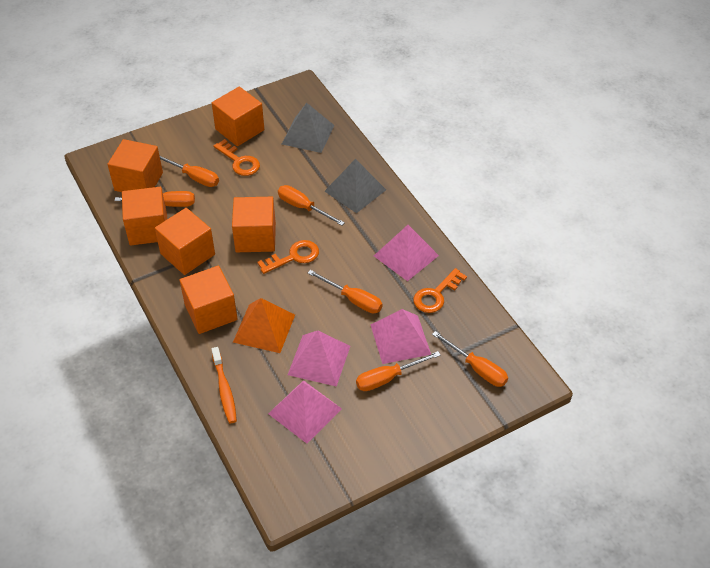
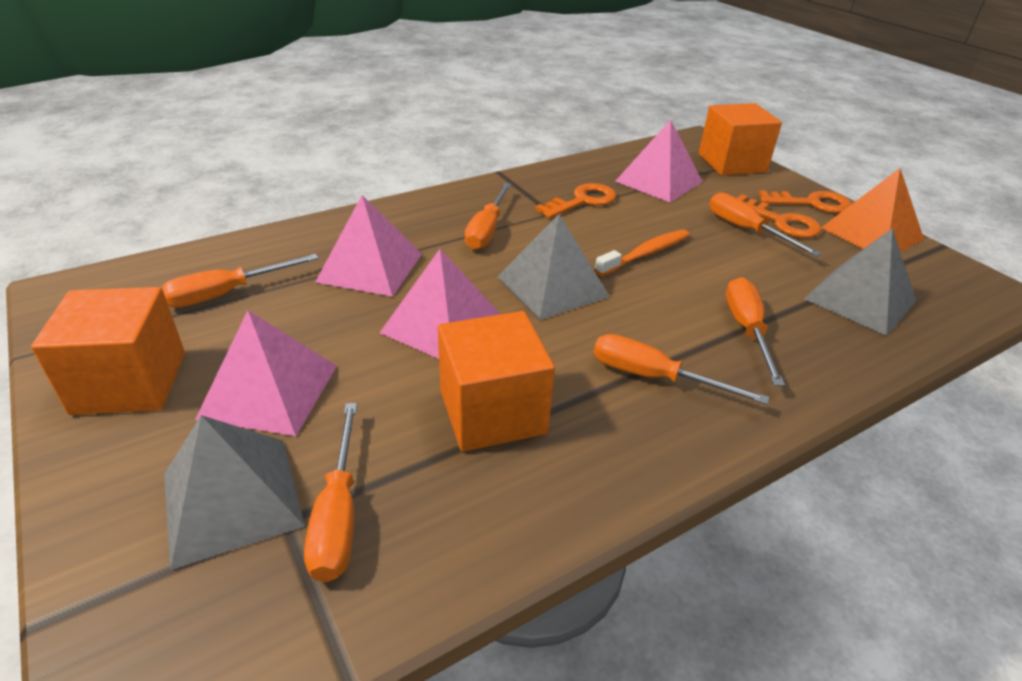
grey pyramid: 2 -> 3
orange cube: 6 -> 3

